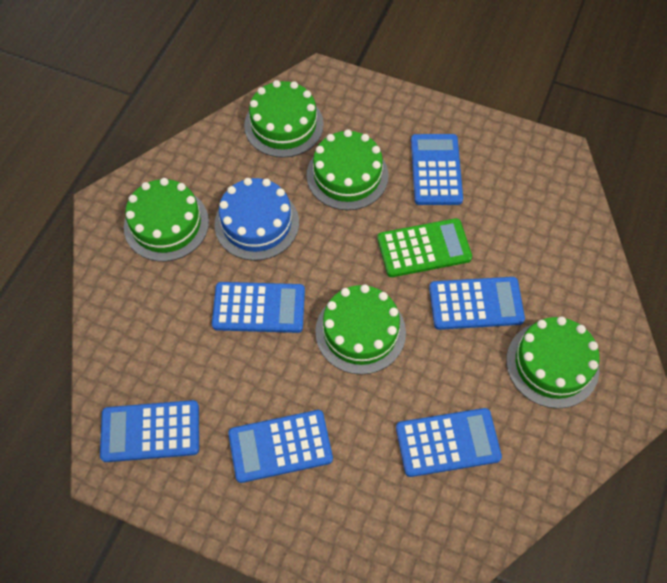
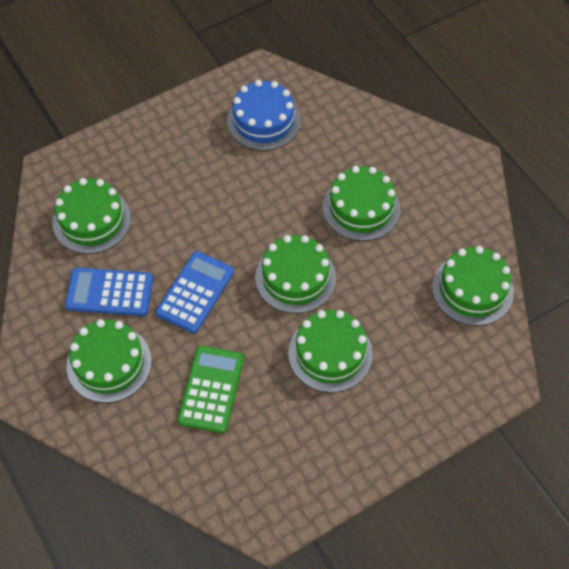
blue calculator: 6 -> 2
green cake: 5 -> 6

